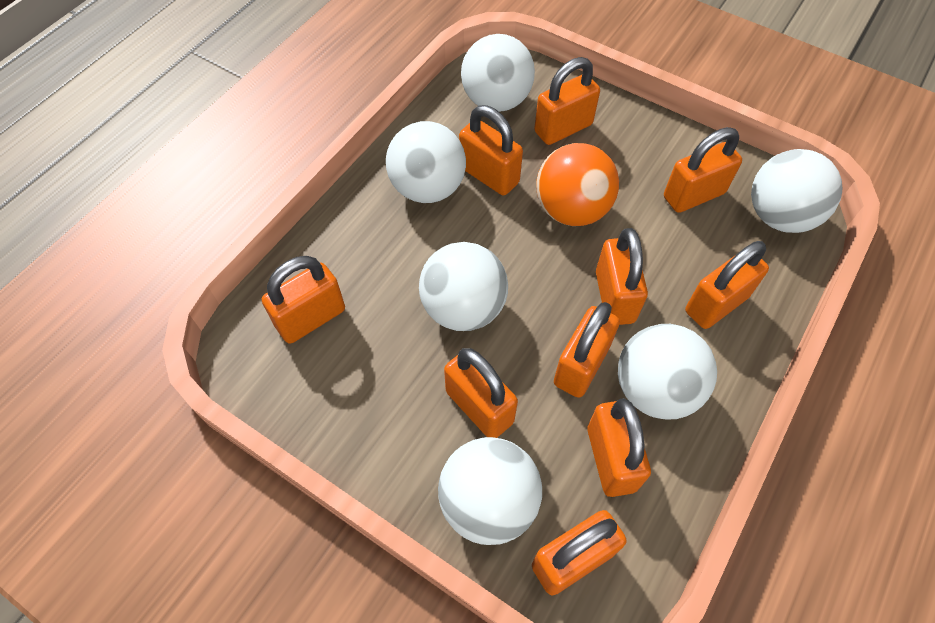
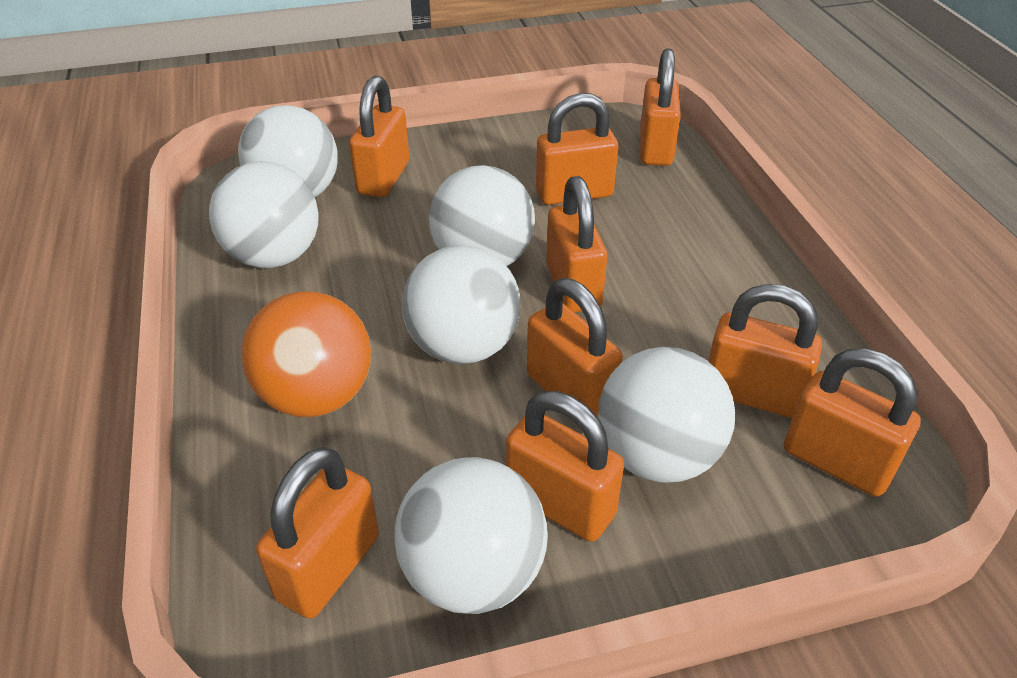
orange padlock: 10 -> 9

